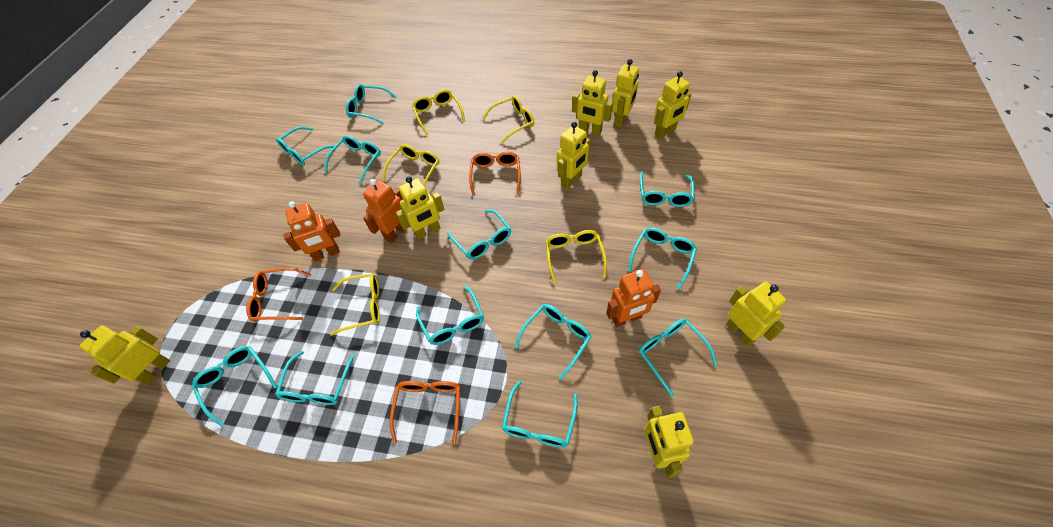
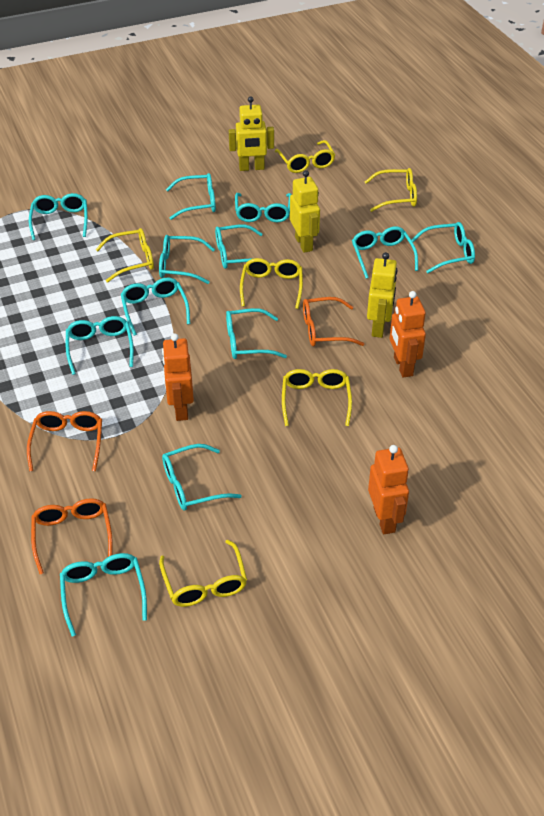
yellow glasses: 5 -> 6
yellow robot: 8 -> 3

